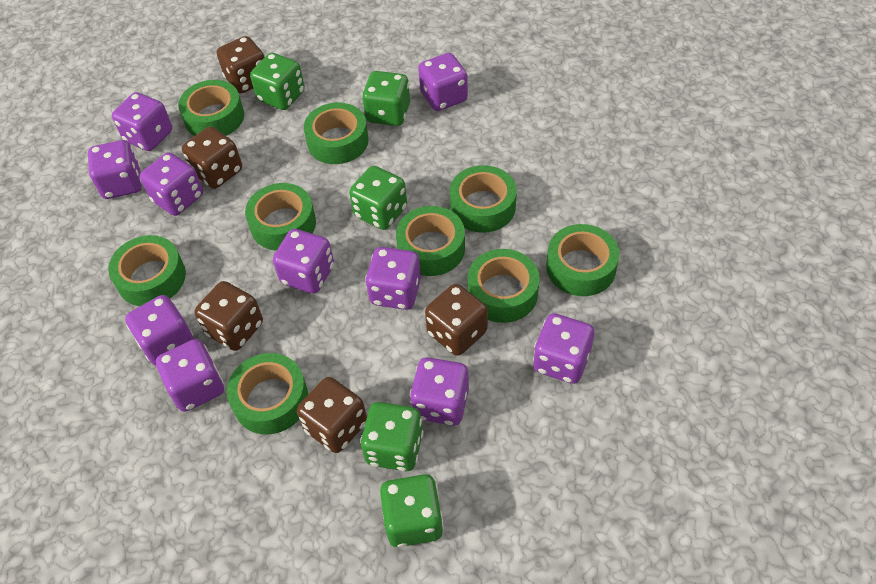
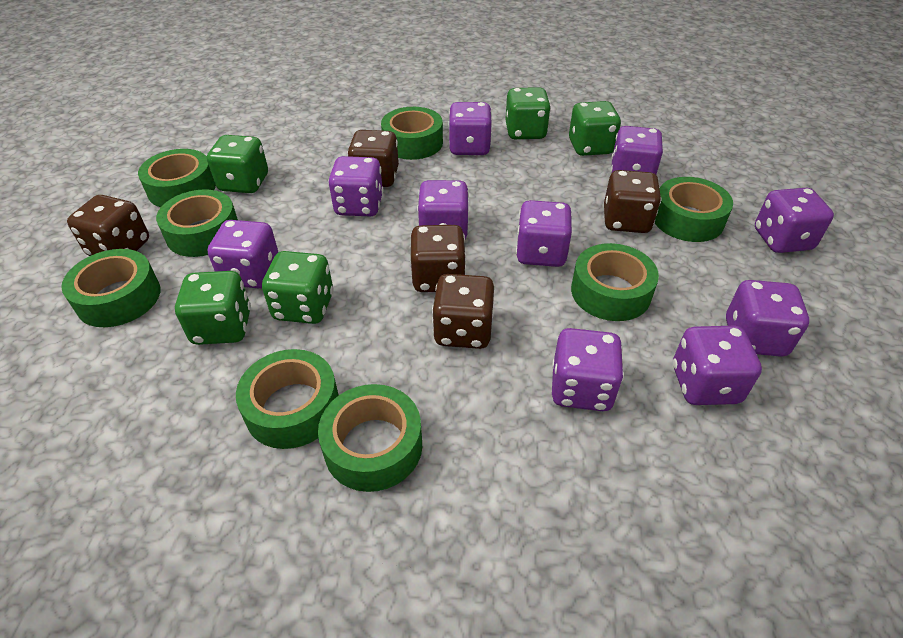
green tape: 9 -> 8

